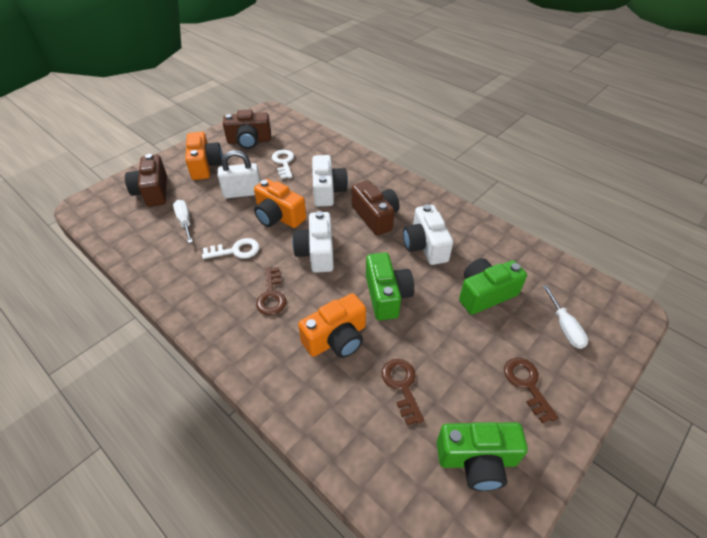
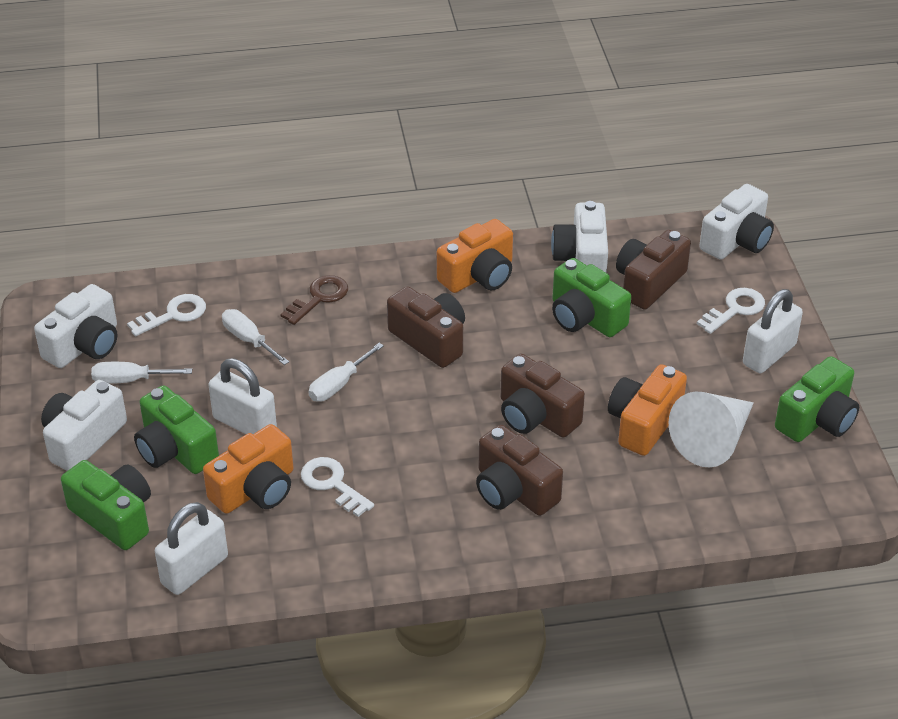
brown camera: 3 -> 4
brown key: 3 -> 1
green camera: 3 -> 4
white camera: 3 -> 4
white cone: 0 -> 1
white key: 2 -> 3
white padlock: 1 -> 3
white screwdriver: 2 -> 3

